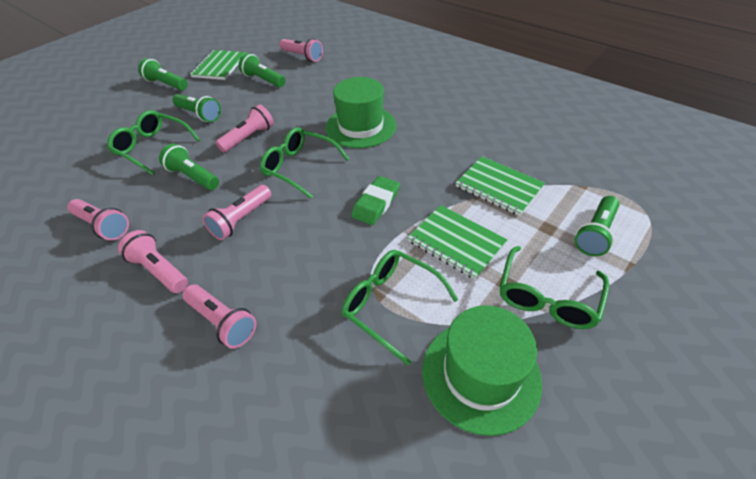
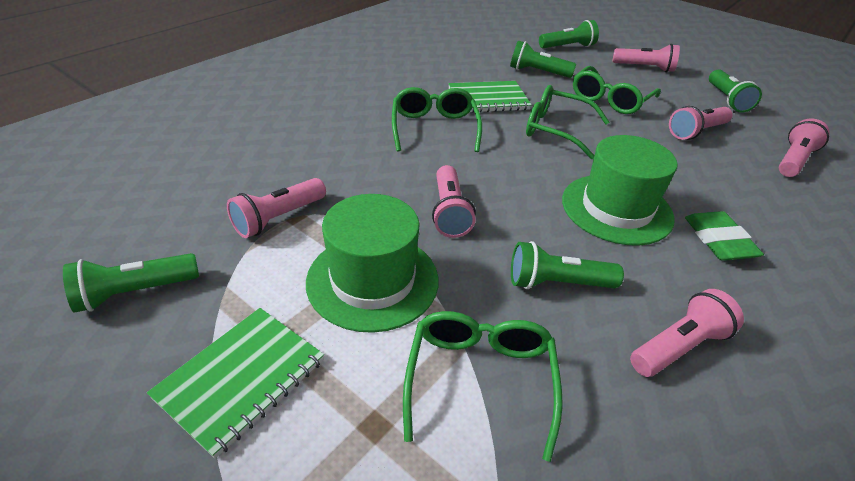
green notebook: 3 -> 2

